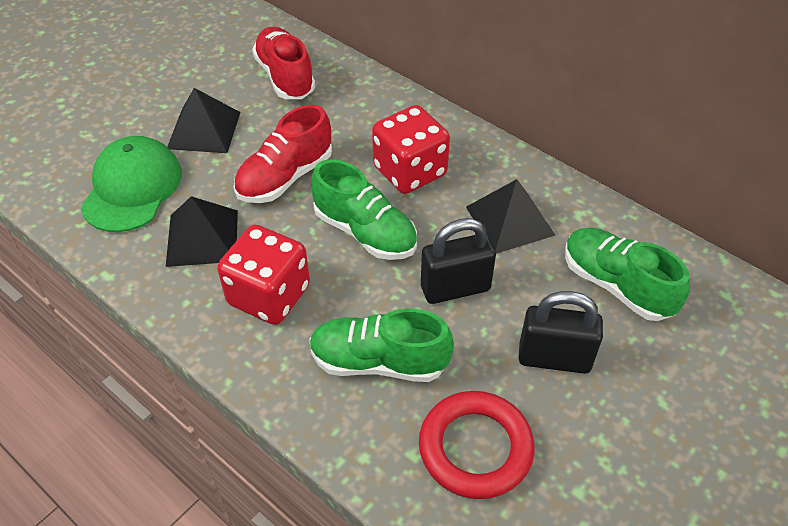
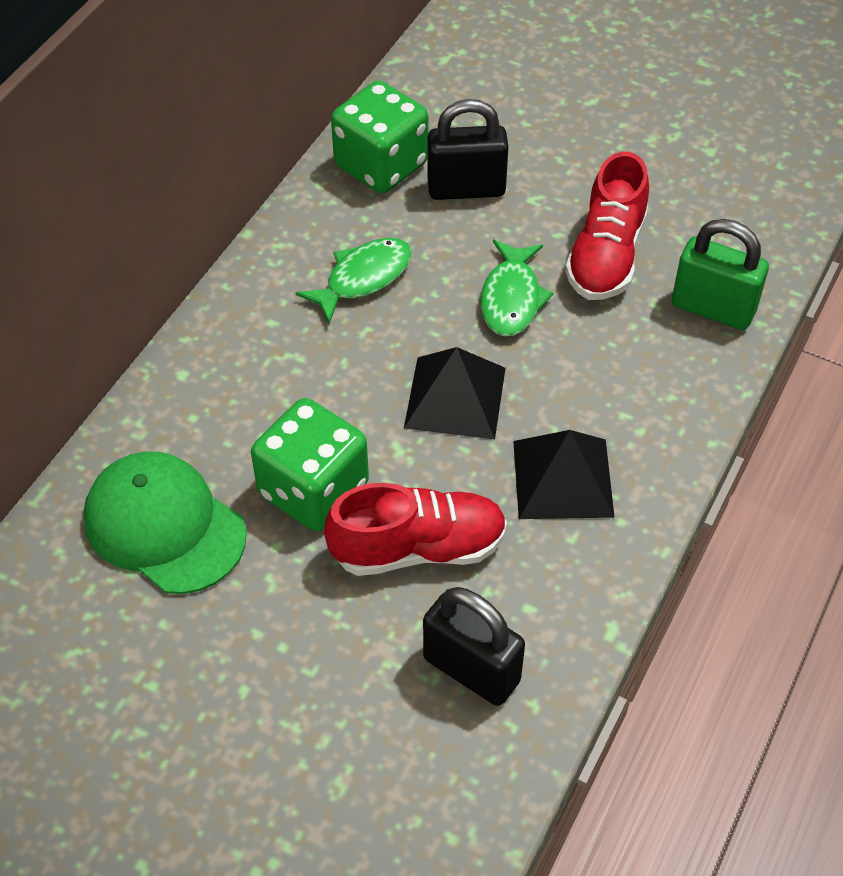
black pyramid: 3 -> 2
green dice: 0 -> 2
green fish: 0 -> 2
green padlock: 0 -> 1
green shoe: 3 -> 0
red dice: 2 -> 0
red ring: 1 -> 0

